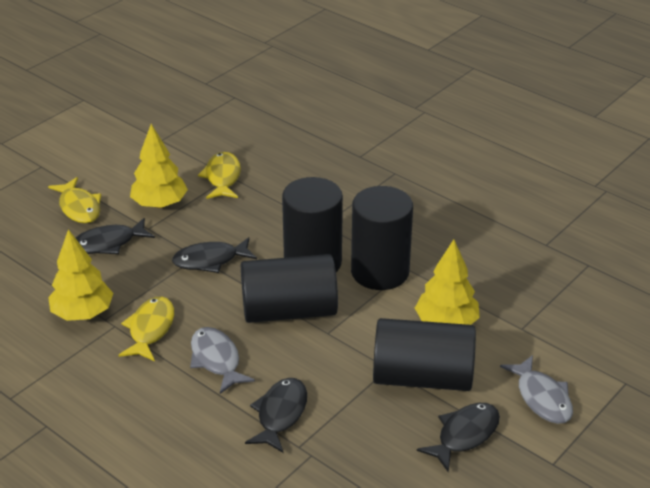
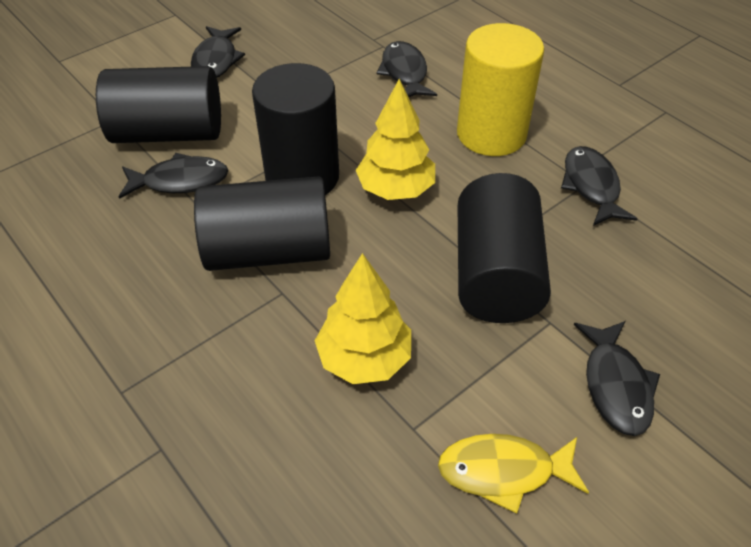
black fish: 4 -> 5
grey fish: 2 -> 0
yellow cylinder: 0 -> 1
yellow fish: 3 -> 1
yellow tree: 3 -> 2

